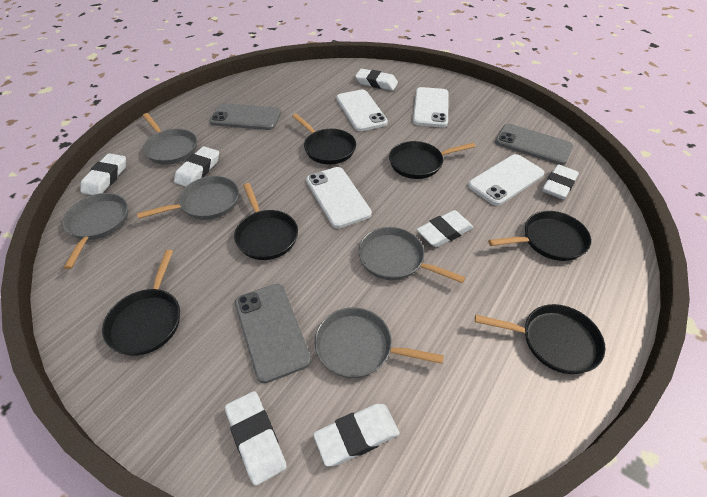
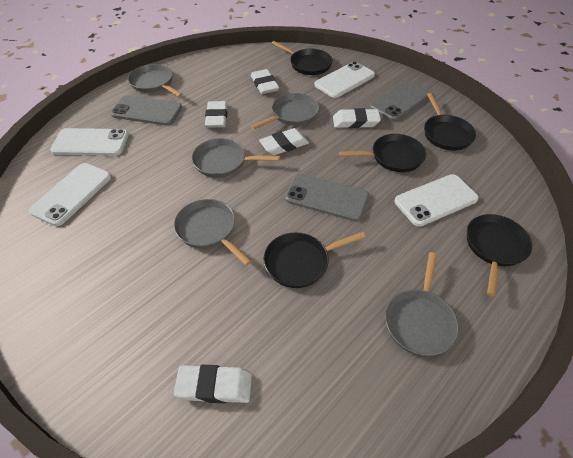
black pan: 6 -> 5
white eraser: 7 -> 5

